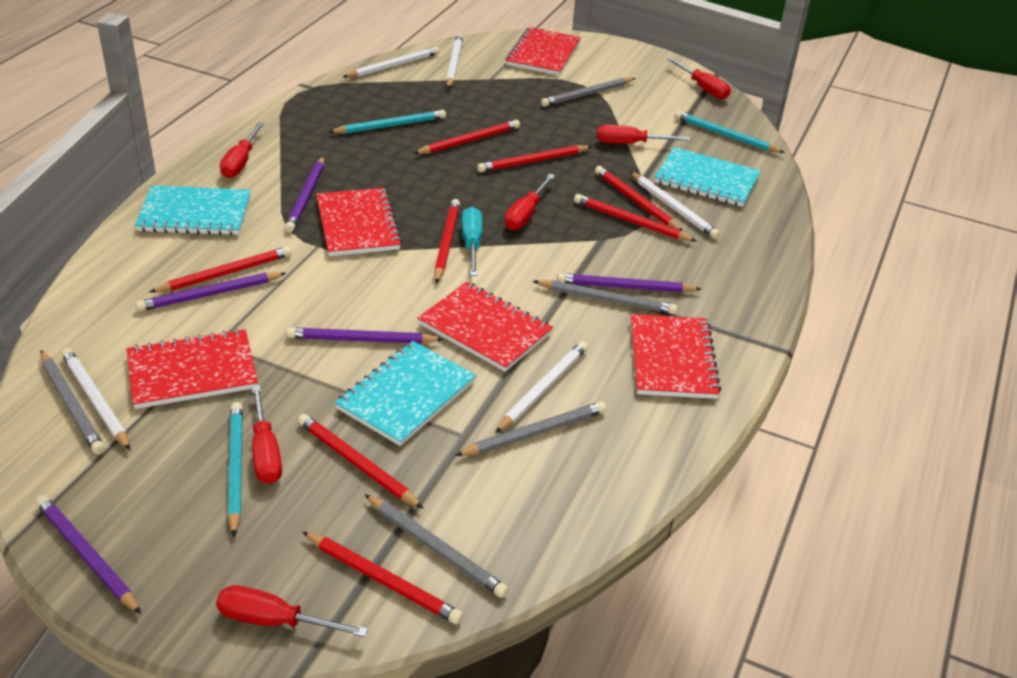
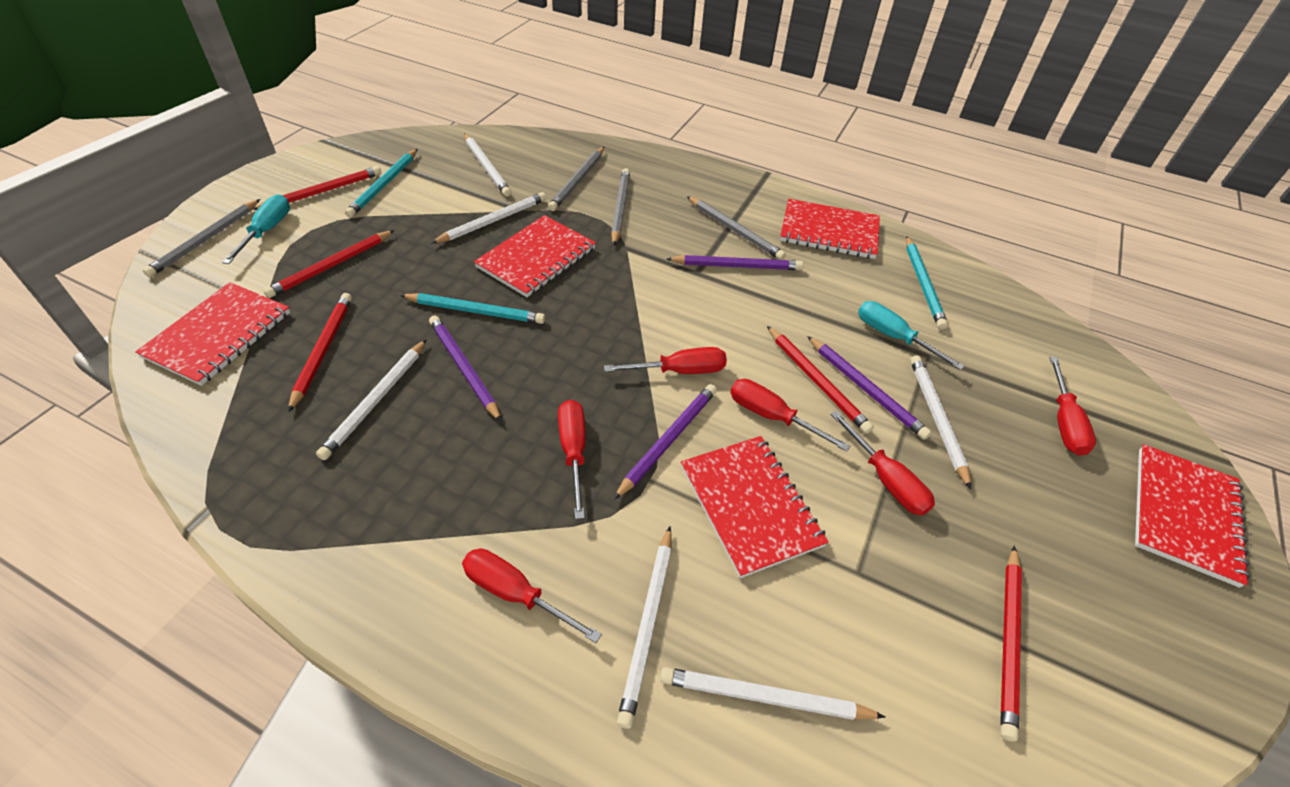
grey pencil: 5 -> 4
purple pencil: 5 -> 4
red pencil: 8 -> 5
turquoise notebook: 3 -> 0
turquoise screwdriver: 1 -> 2
white pencil: 5 -> 6

